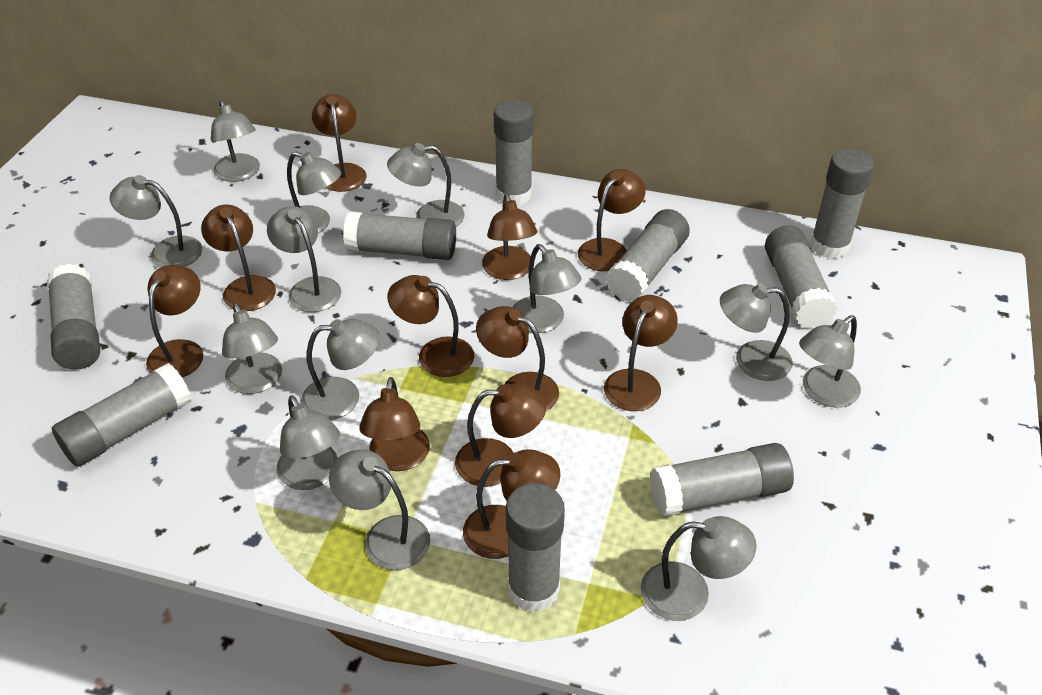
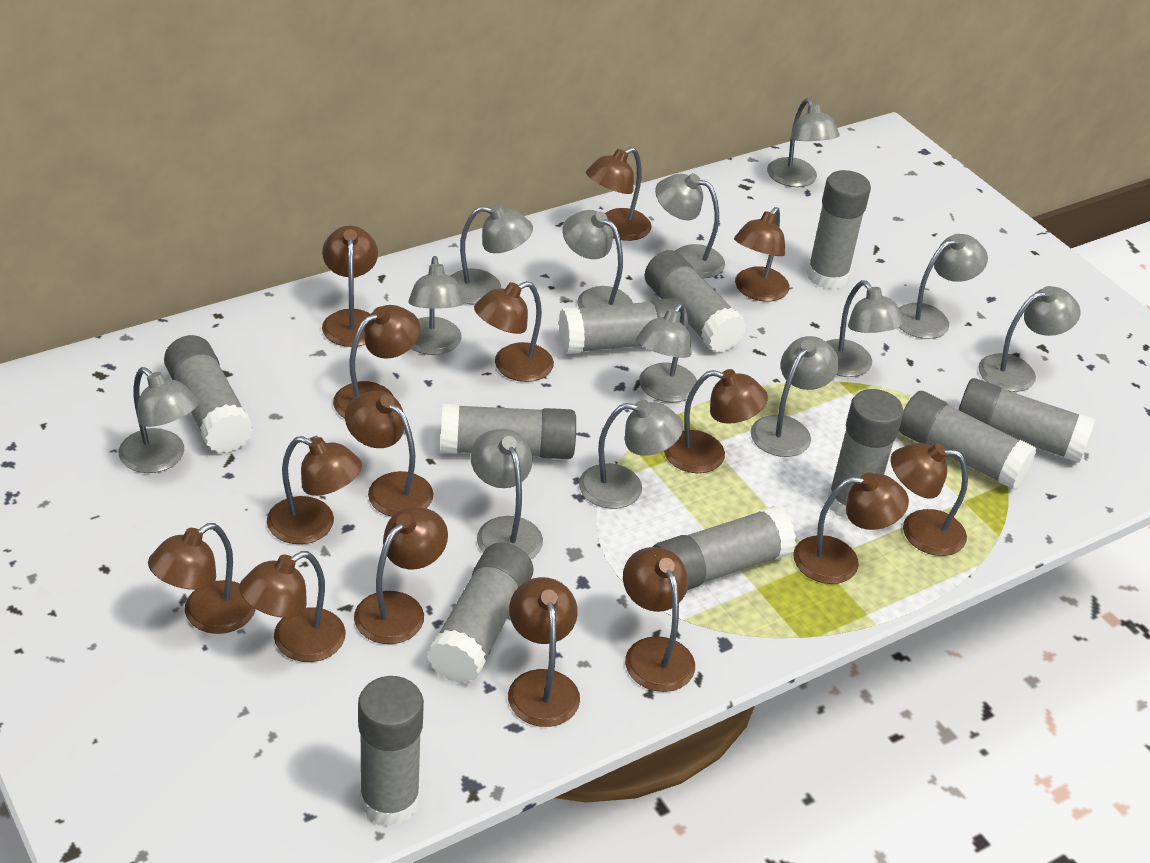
brown lamp: 11 -> 15
grey glue stick: 9 -> 11

